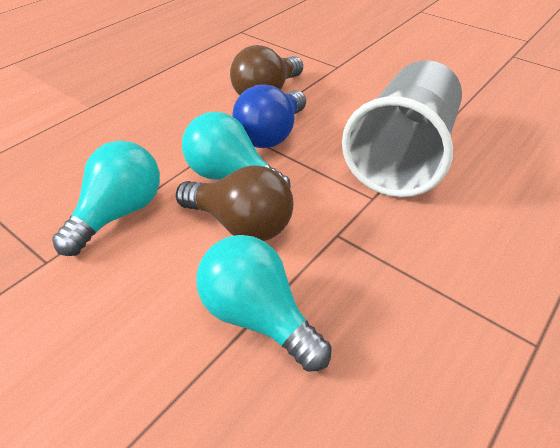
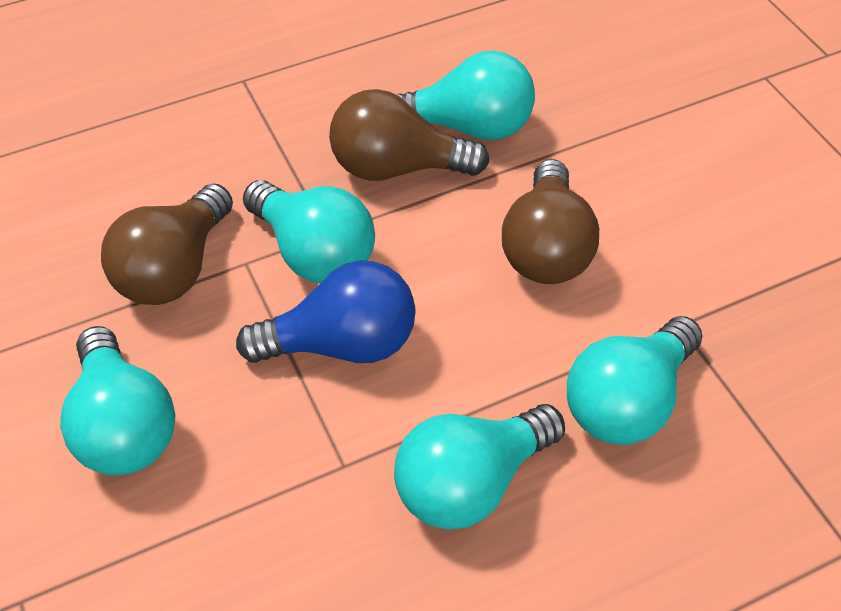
brown light bulb: 2 -> 3
grey cup: 1 -> 0
turquoise light bulb: 3 -> 5

